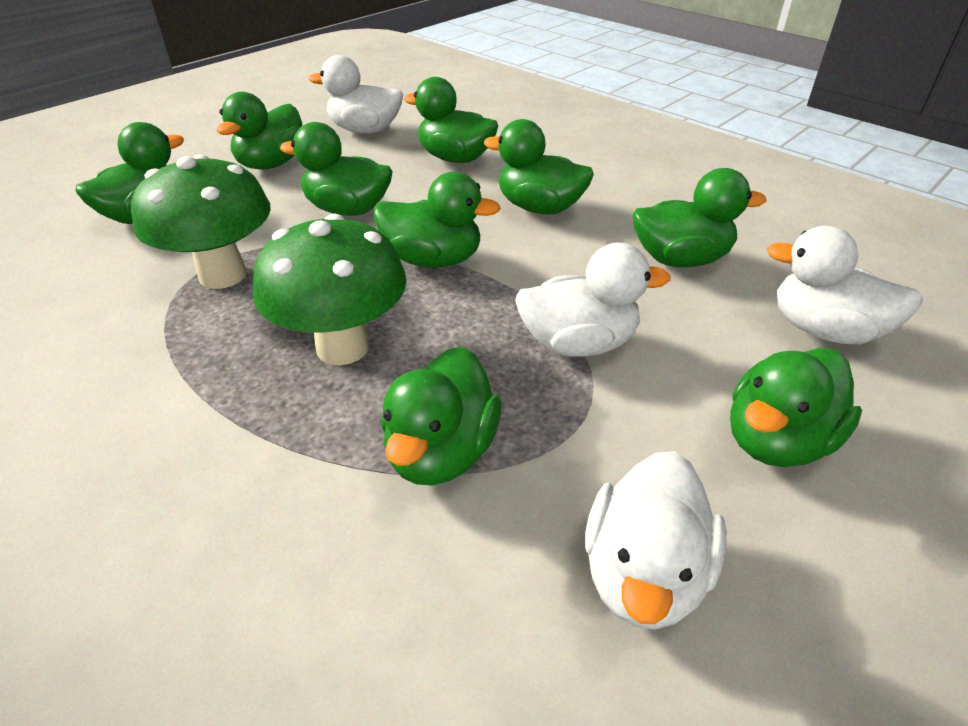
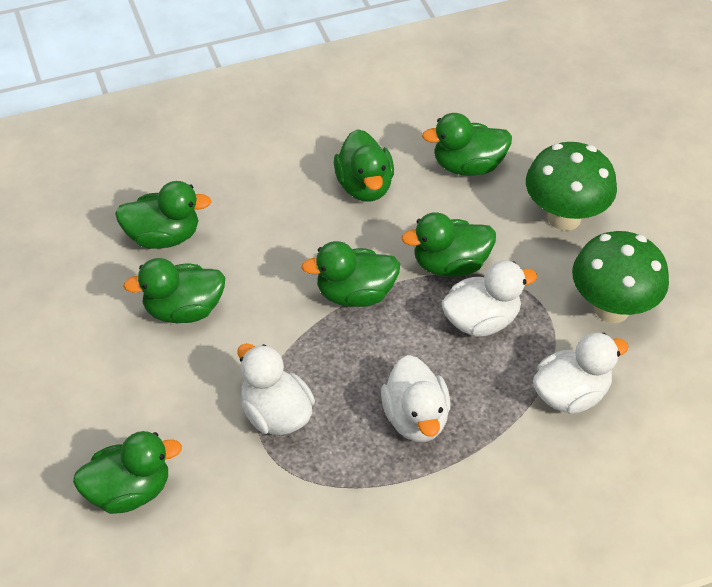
green duck: 9 -> 7

